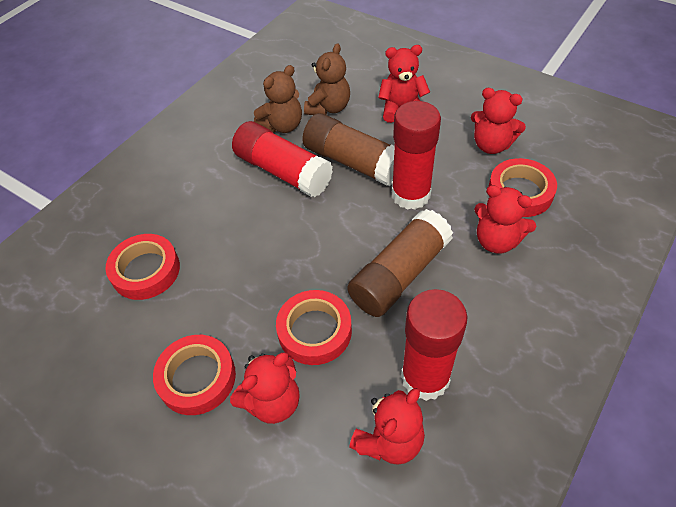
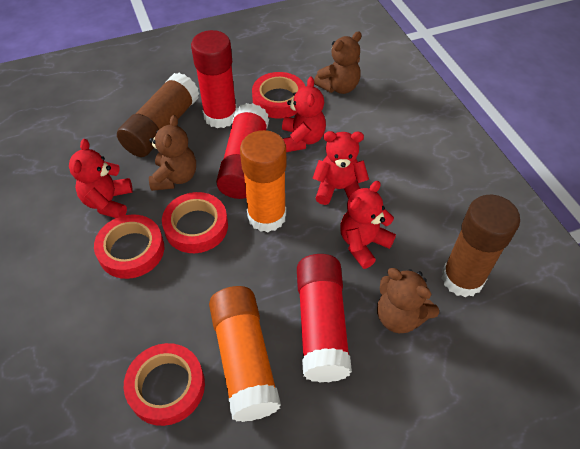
brown teddy bear: 2 -> 3
orange glue stick: 0 -> 2
red teddy bear: 5 -> 4

